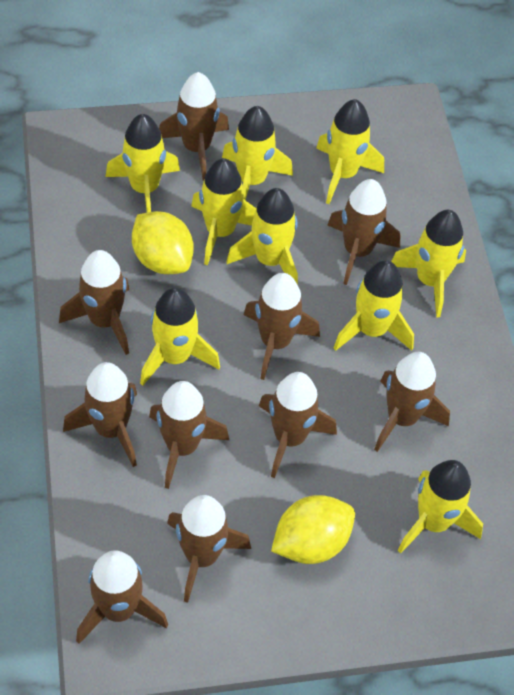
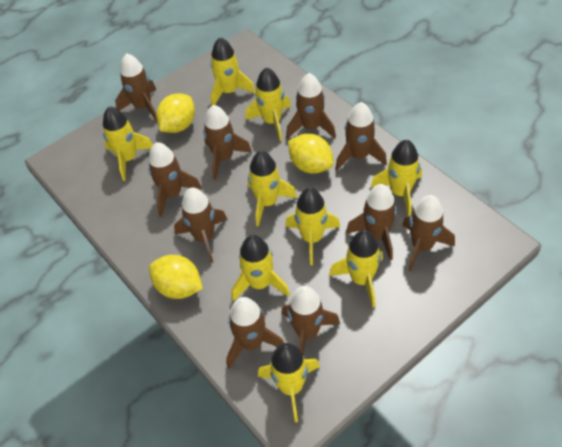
yellow lemon: 2 -> 3

